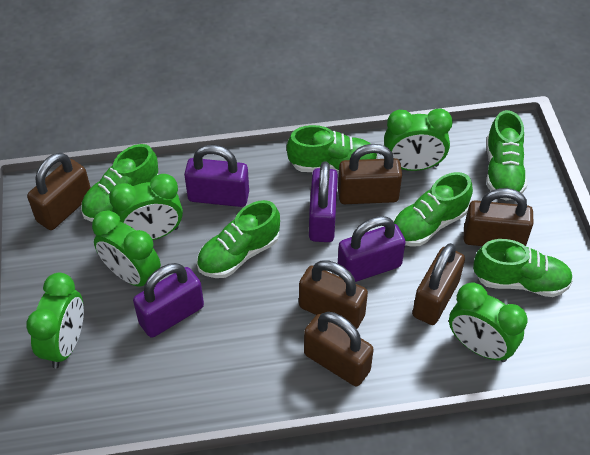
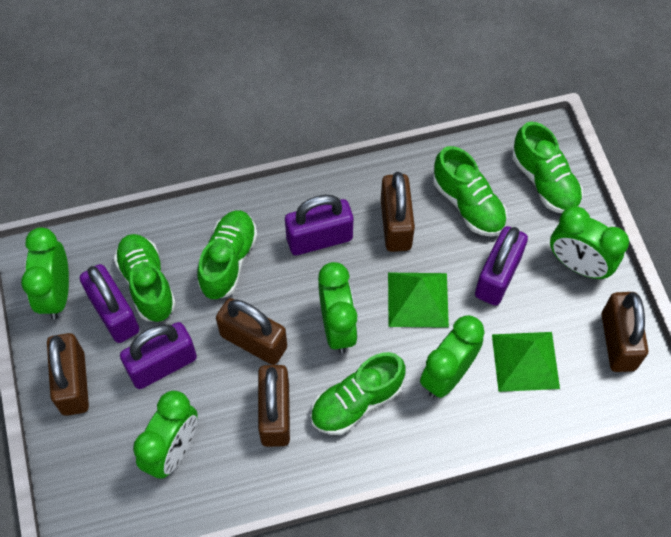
brown padlock: 6 -> 5
green pyramid: 0 -> 2
green shoe: 6 -> 5

